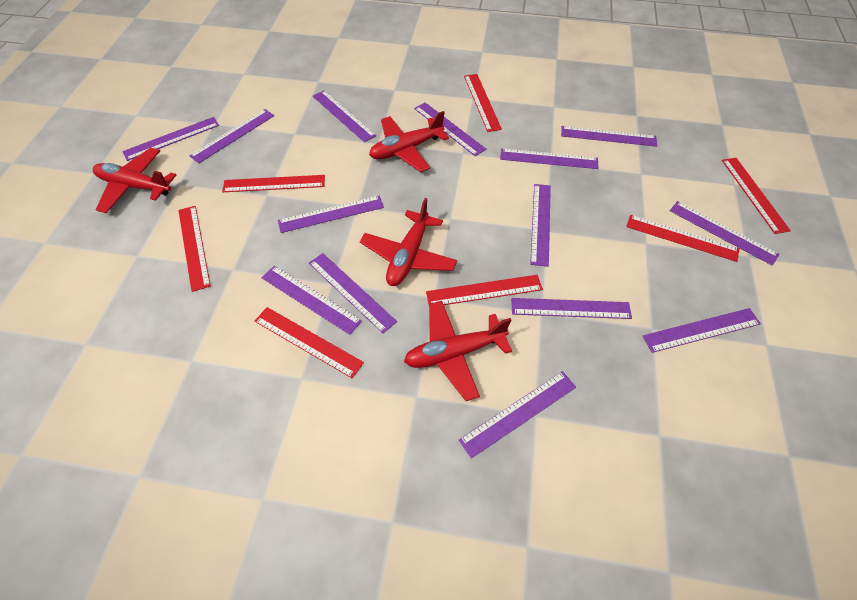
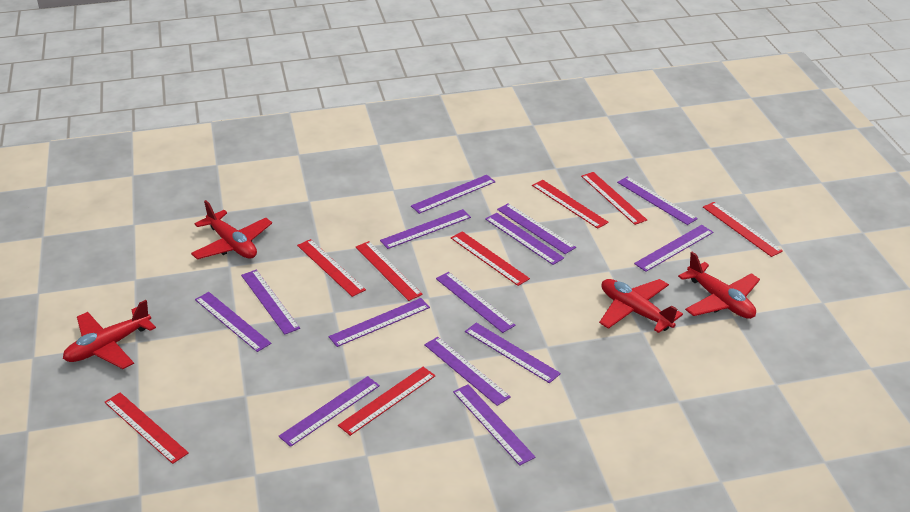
red ruler: 7 -> 8

